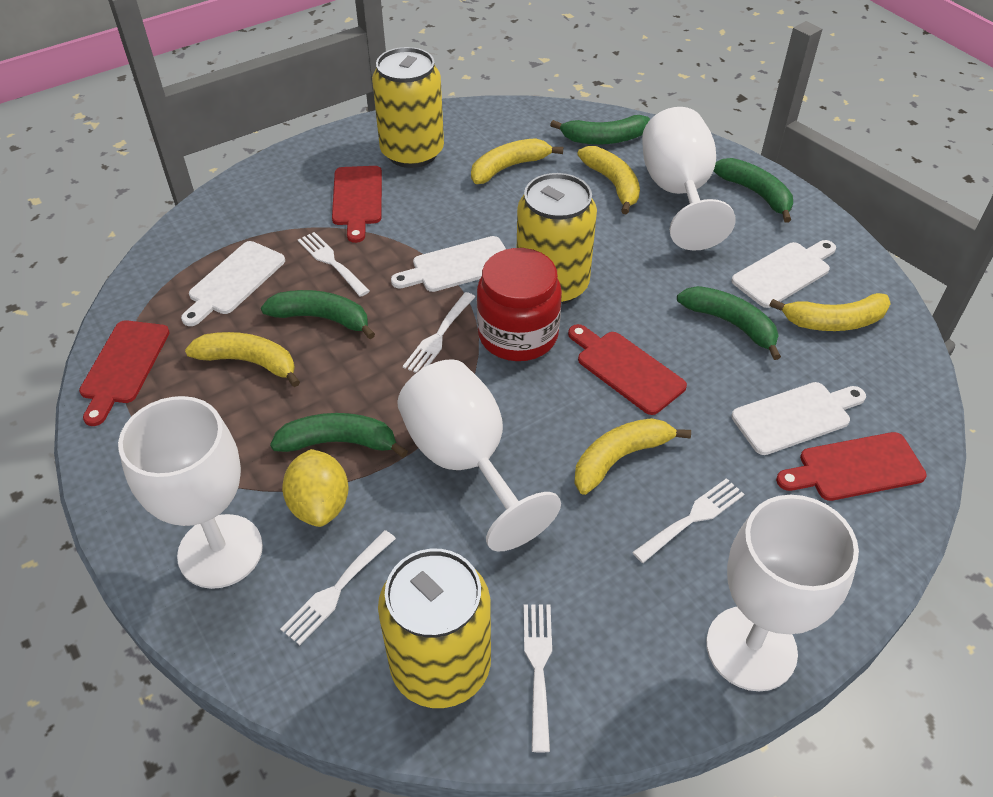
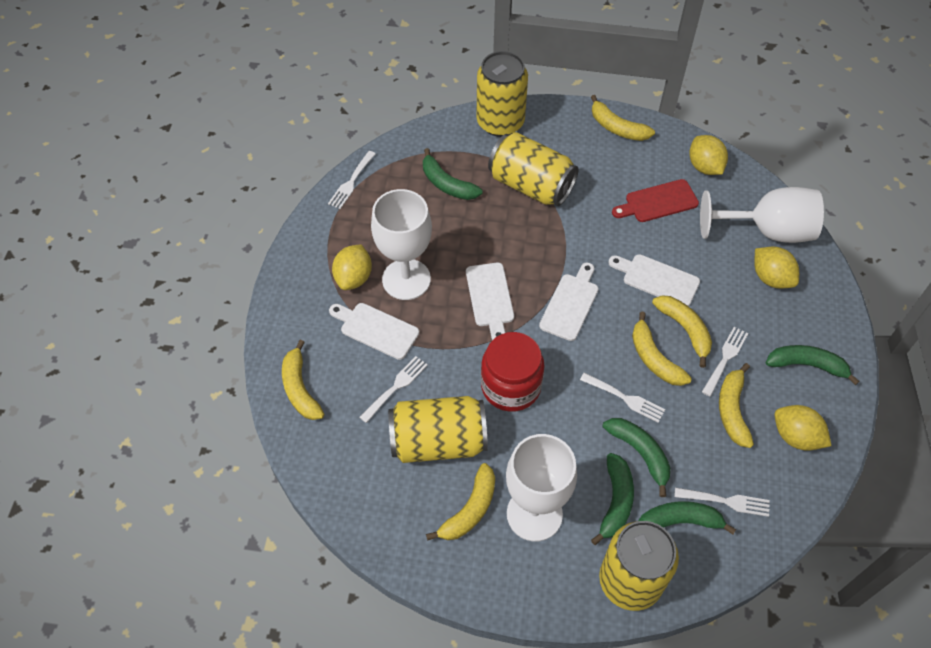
red cutting board: 4 -> 1
white goblet: 4 -> 3
yellow banana: 5 -> 6
yellow can: 3 -> 4
yellow lemon: 1 -> 4

